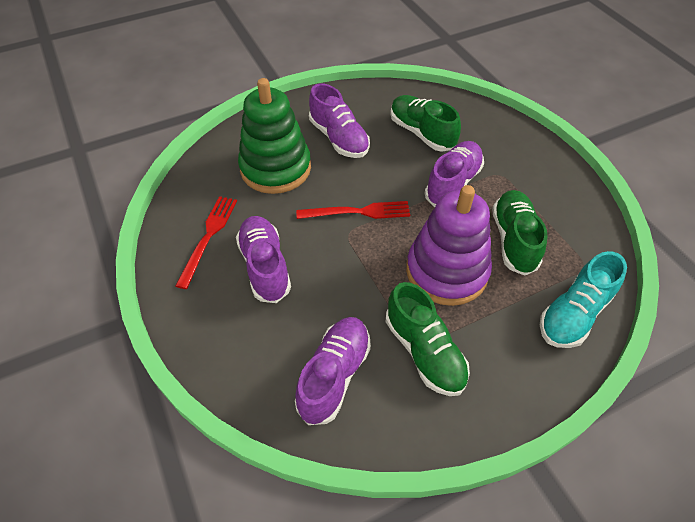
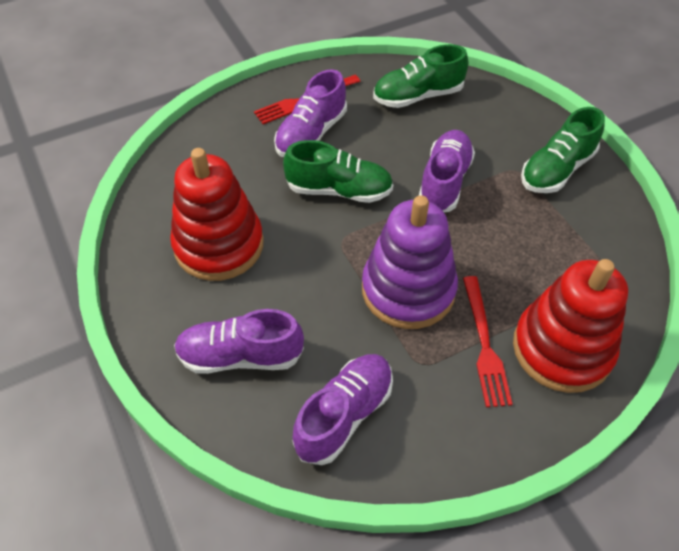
green stacking toy: 1 -> 0
red stacking toy: 0 -> 2
turquoise shoe: 1 -> 0

